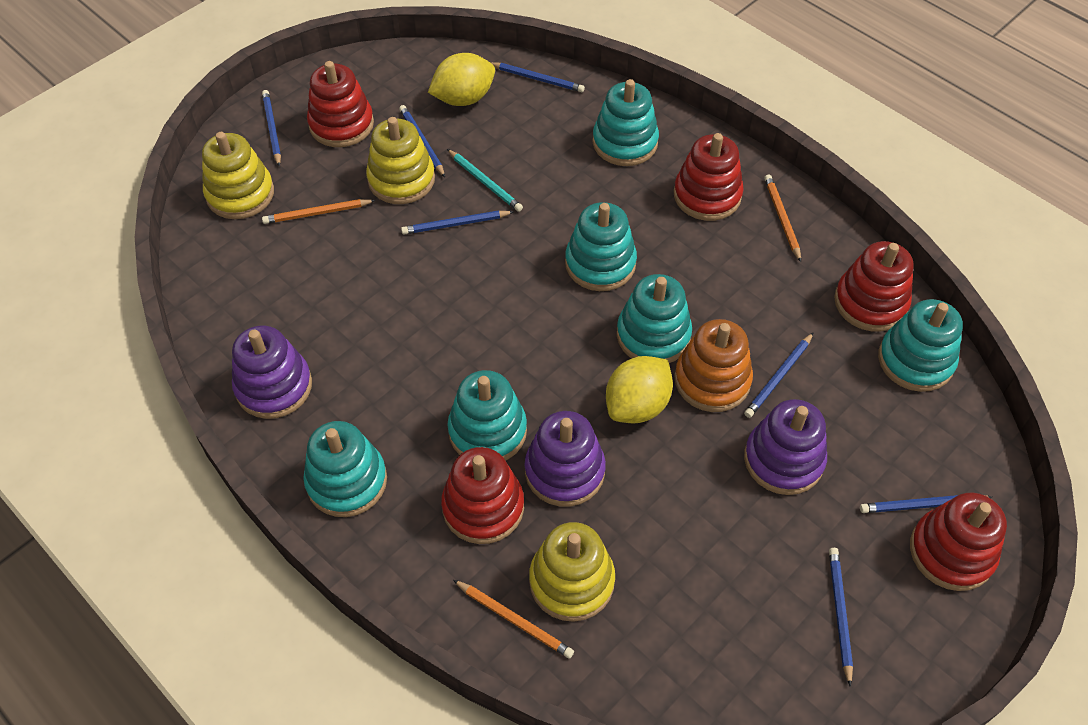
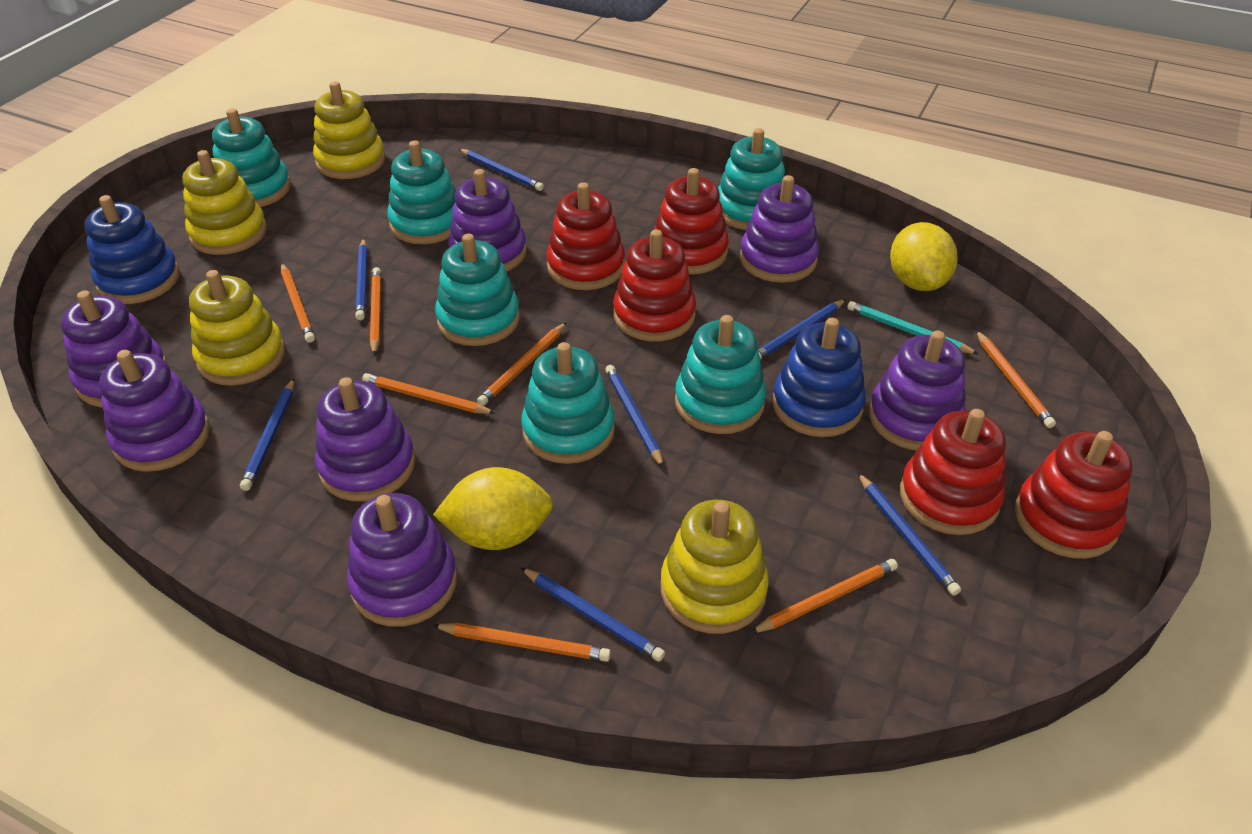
blue stacking toy: 0 -> 2
orange pencil: 3 -> 7
orange stacking toy: 1 -> 0
purple stacking toy: 3 -> 7
yellow stacking toy: 3 -> 4

